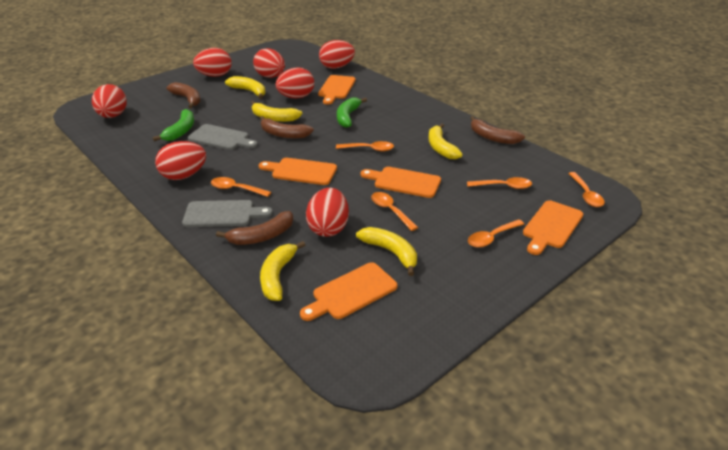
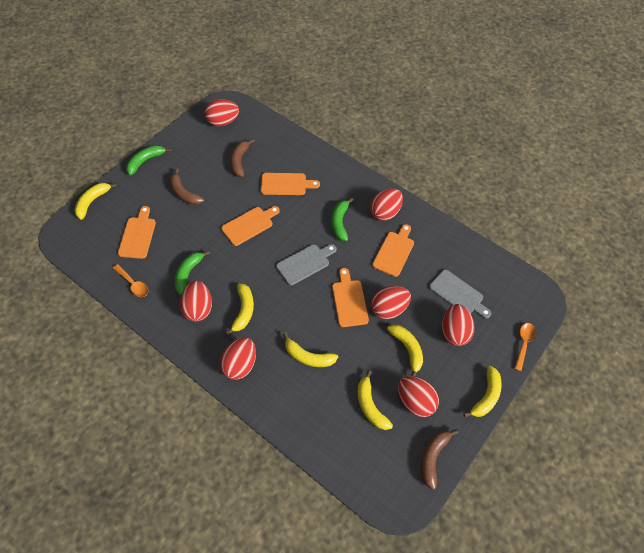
brown banana: 4 -> 3
green banana: 2 -> 3
orange spoon: 6 -> 2
yellow banana: 5 -> 6

